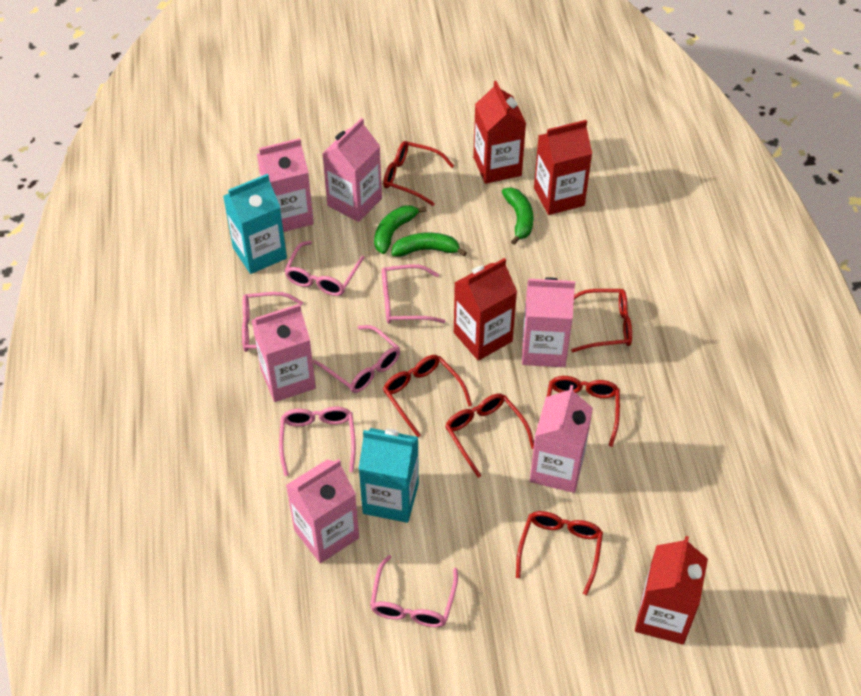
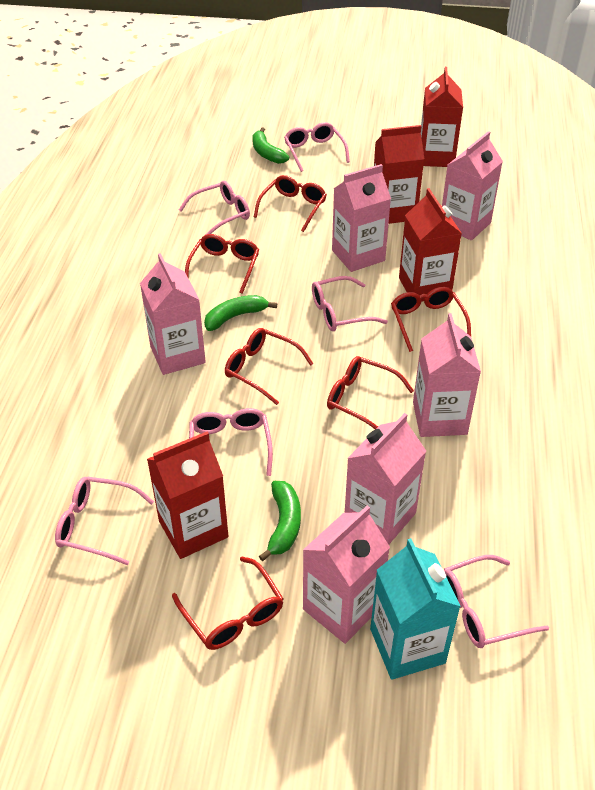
turquoise carton: 2 -> 1

